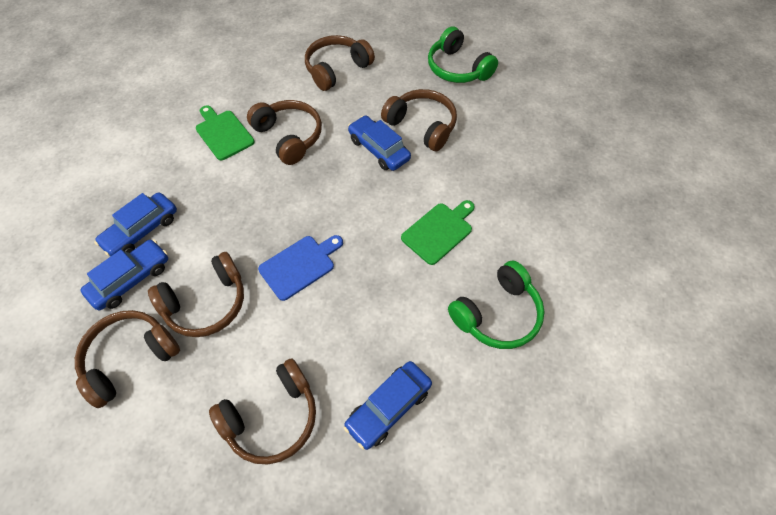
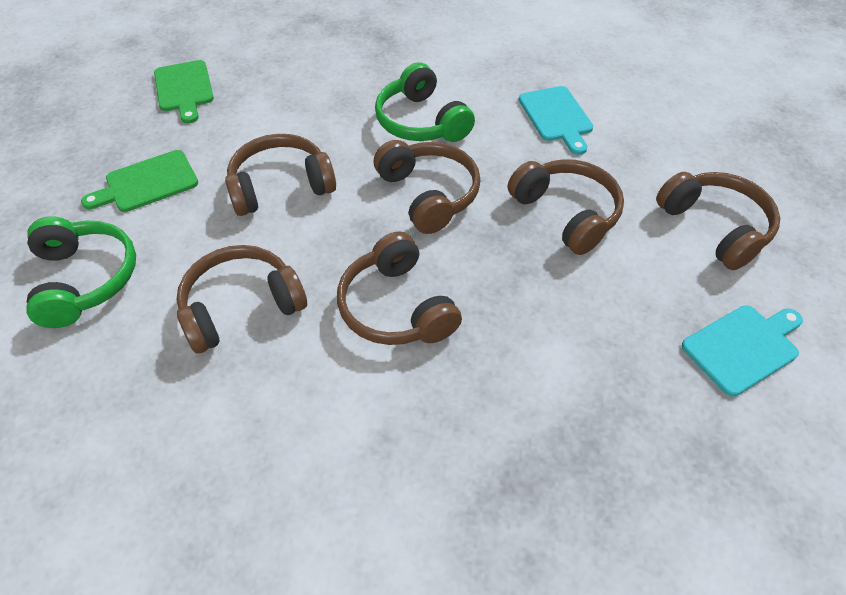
blue car: 4 -> 0
blue cutting board: 1 -> 0
turquoise cutting board: 0 -> 2

